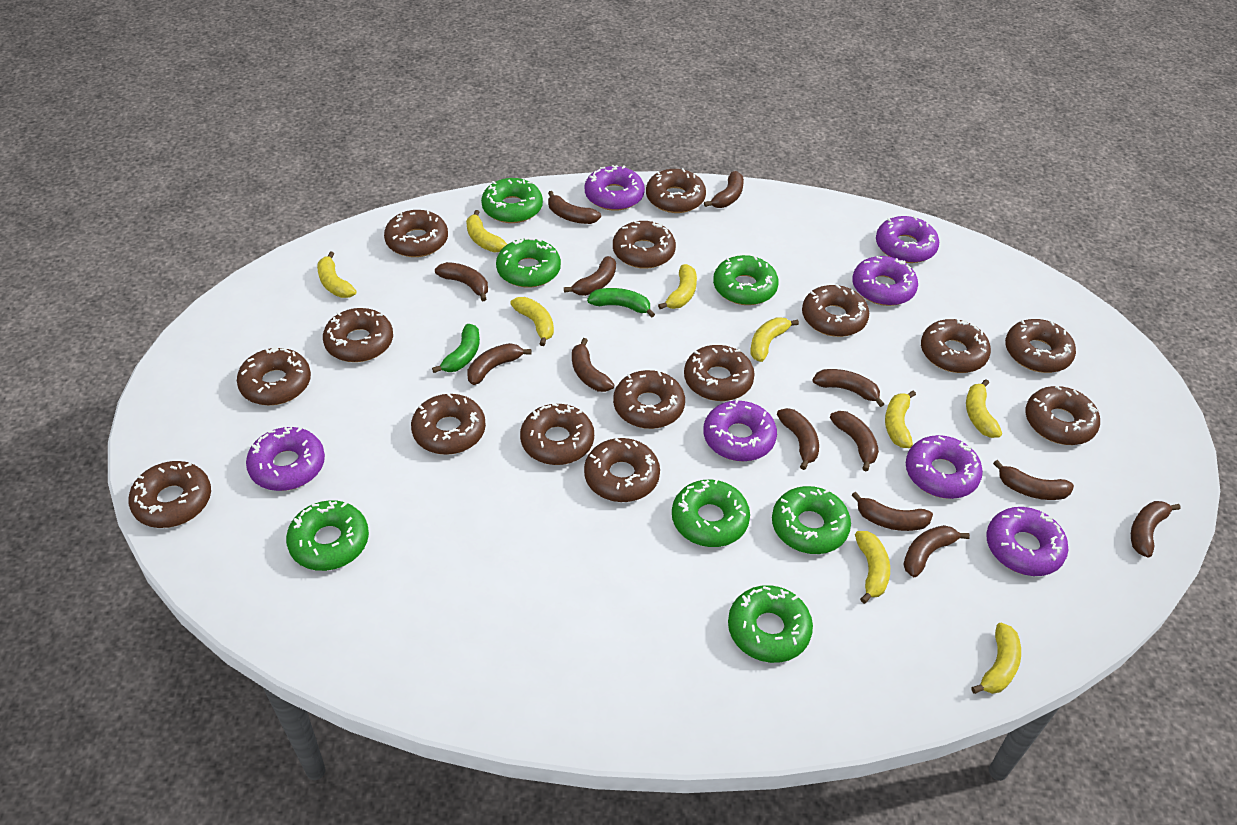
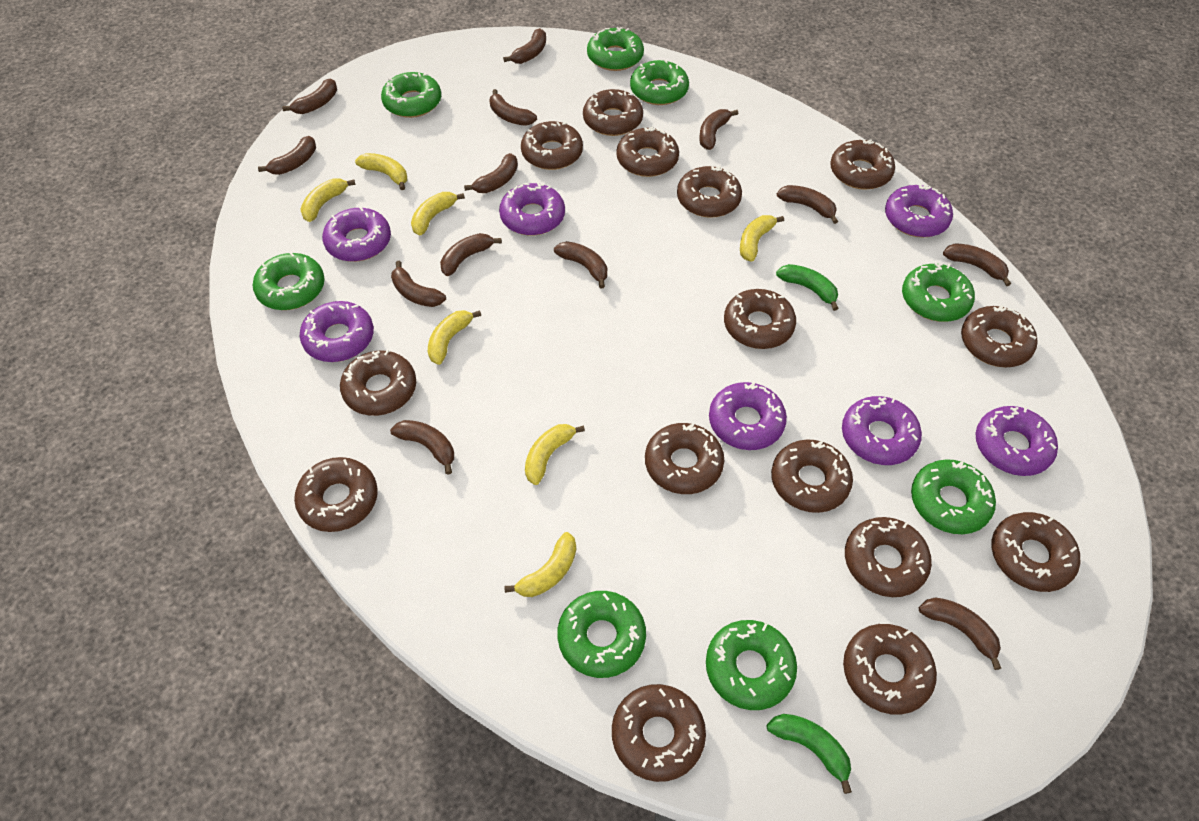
green donut: 7 -> 8
yellow banana: 9 -> 7

